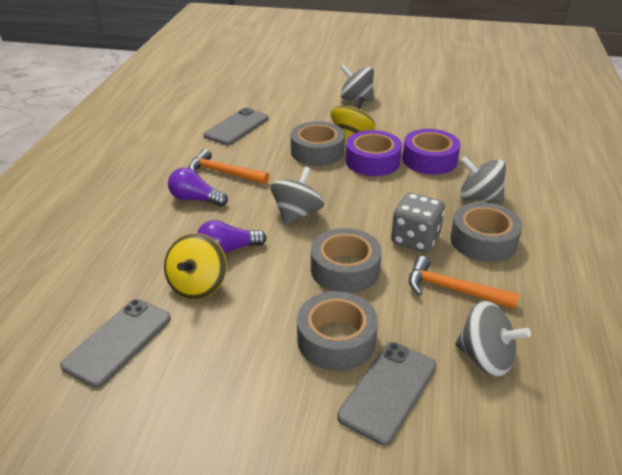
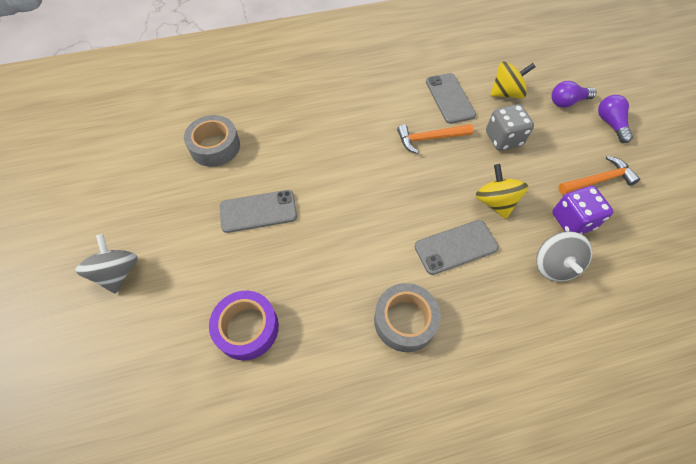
grey spinning top: 4 -> 2
grey tape: 4 -> 2
purple dice: 0 -> 1
purple tape: 2 -> 1

